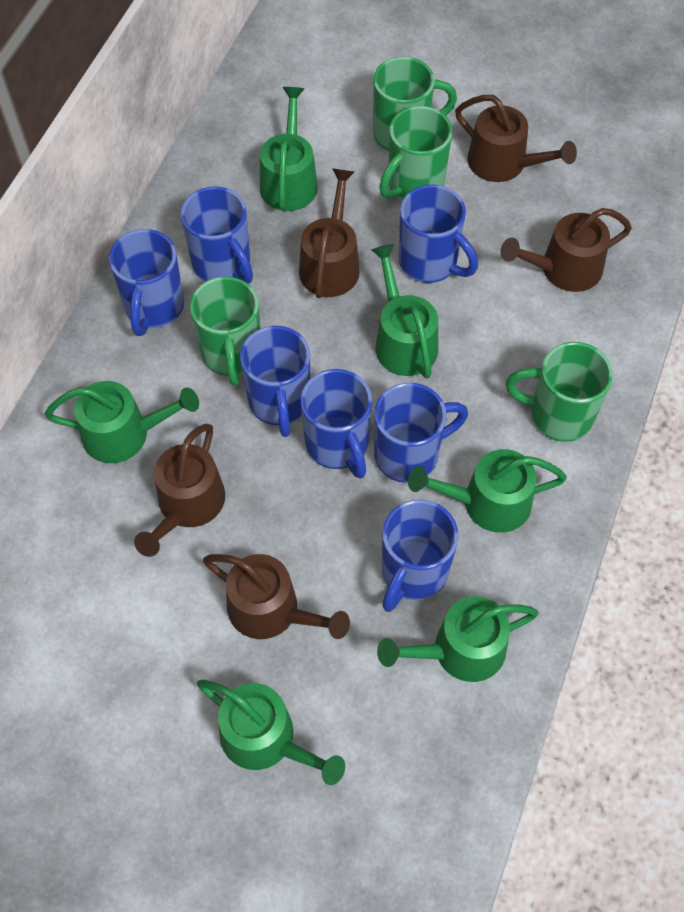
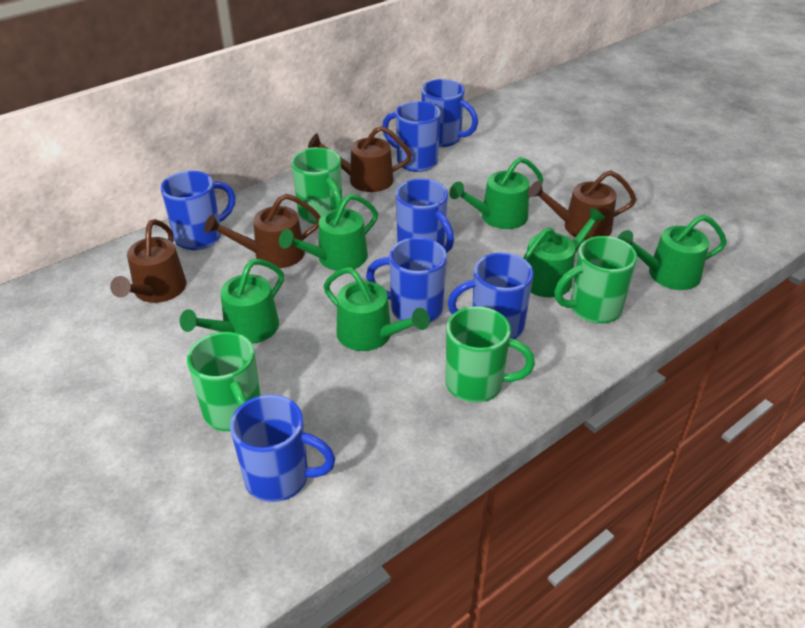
brown watering can: 5 -> 4

